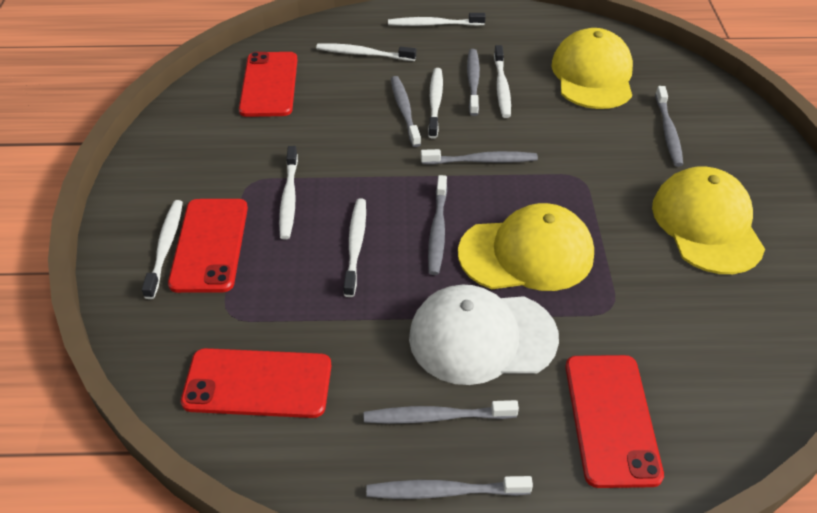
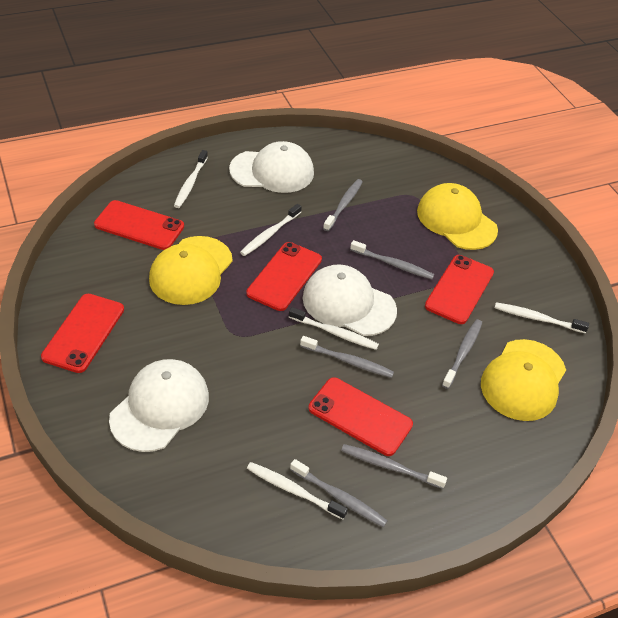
grey toothbrush: 7 -> 6
red phone: 4 -> 5
white cap: 1 -> 3
white toothbrush: 7 -> 5

